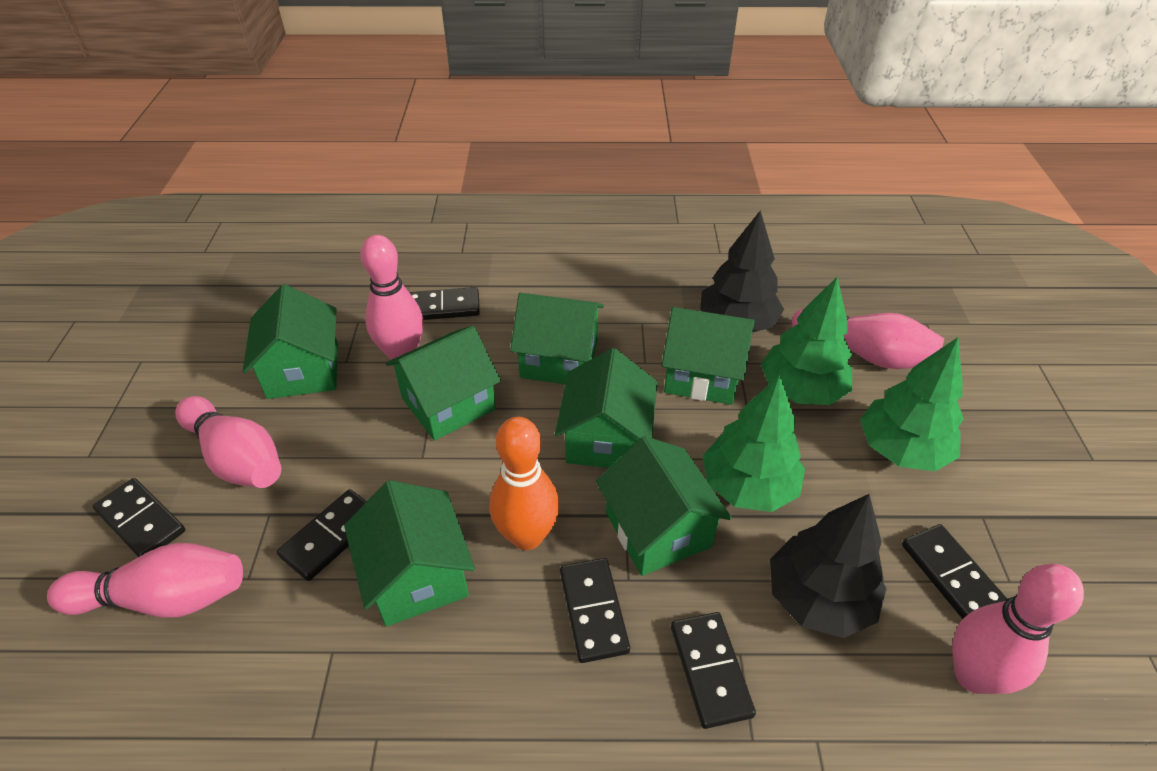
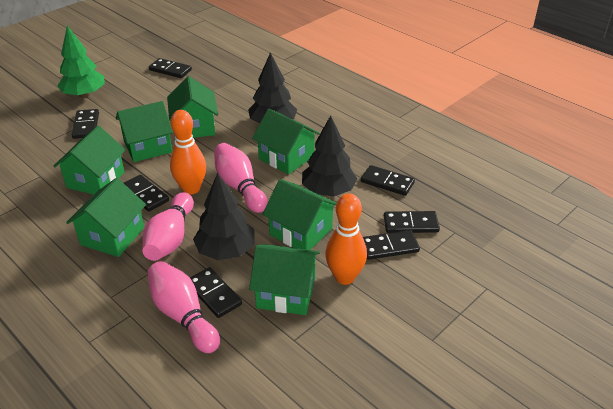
black domino: 6 -> 7
black tree: 2 -> 3
green tree: 3 -> 1
orange bowling pin: 1 -> 2
pink bowling pin: 5 -> 3

